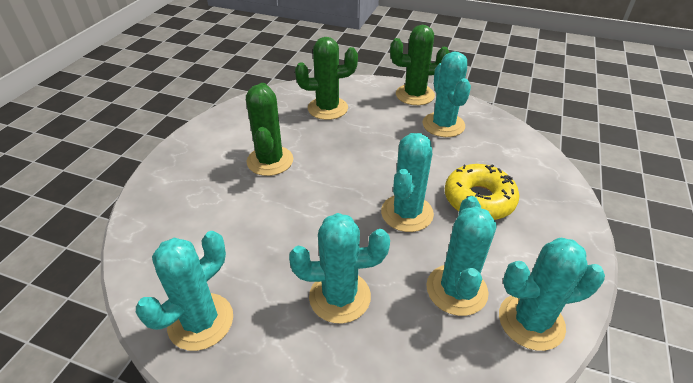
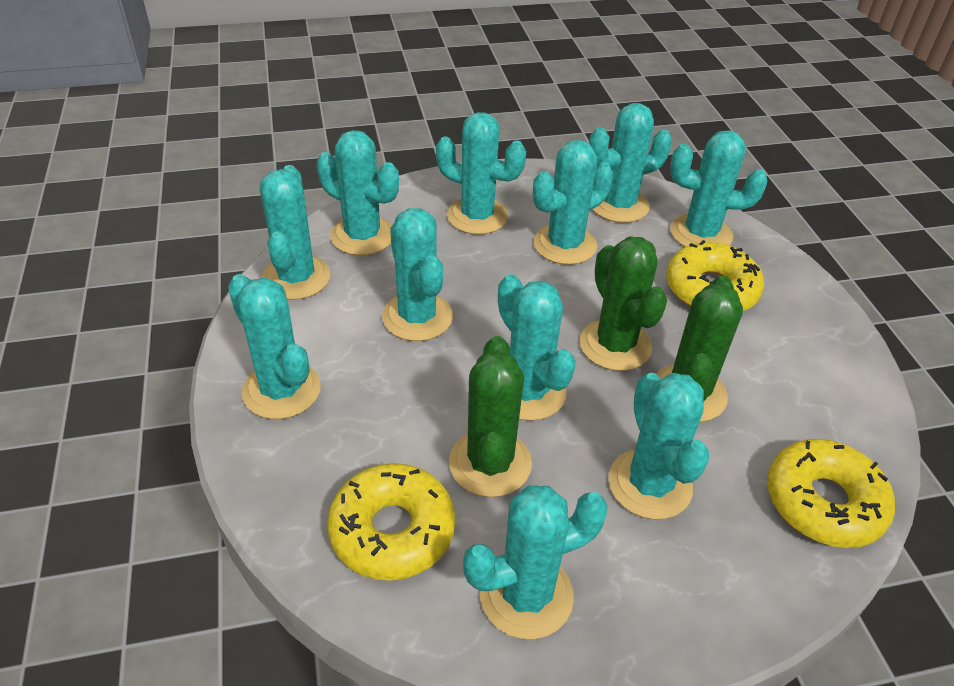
turquoise cactus: 6 -> 11
yellow donut: 1 -> 3

